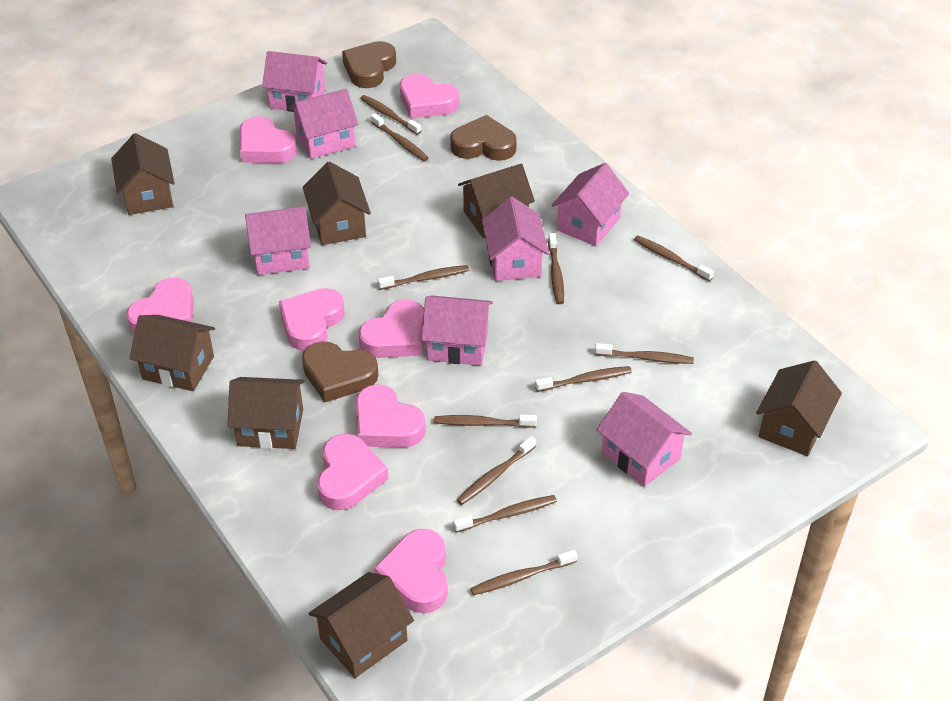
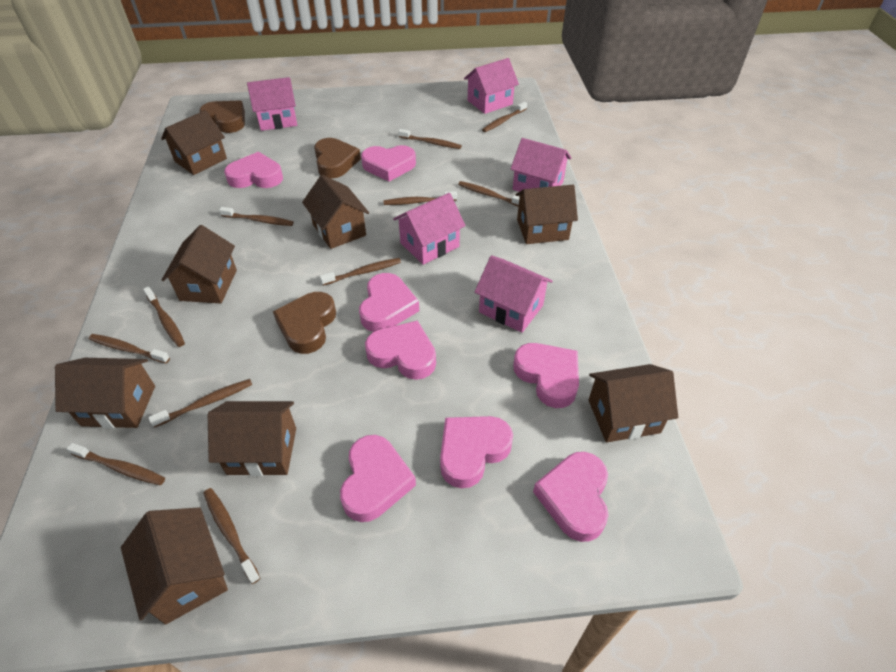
brown house: 7 -> 8
pink house: 7 -> 5

